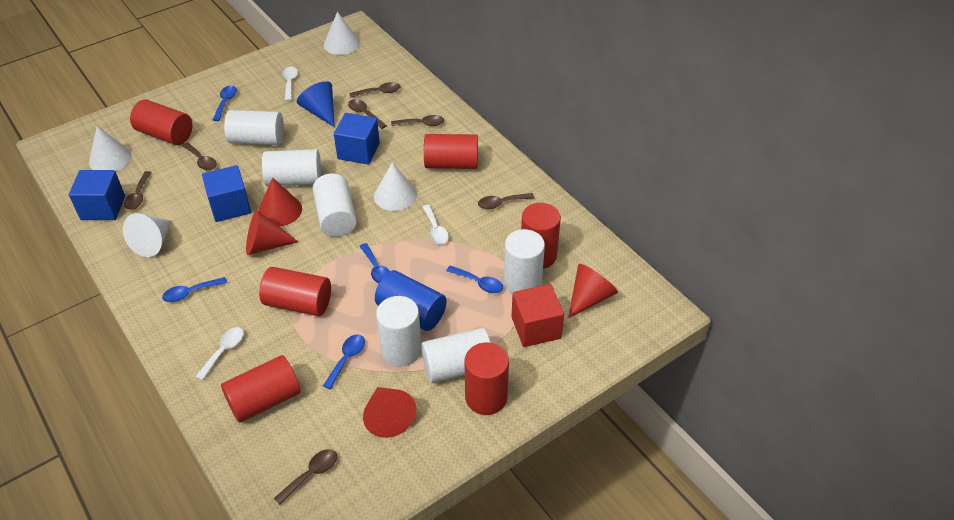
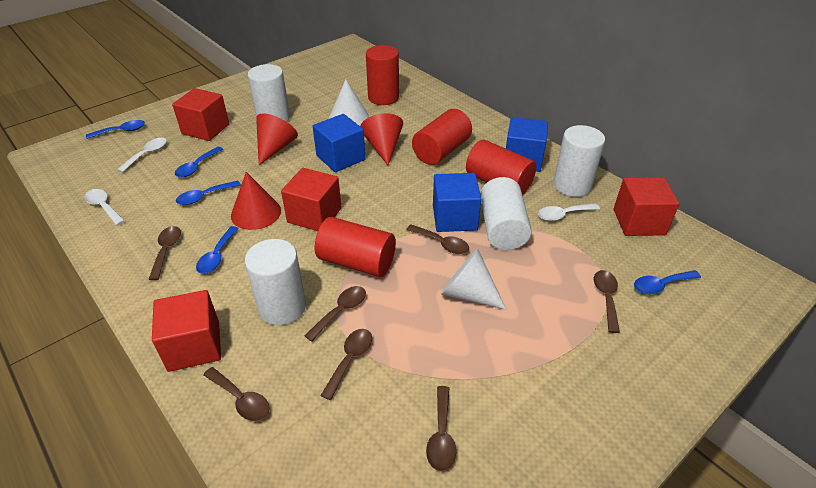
blue cone: 1 -> 0
blue cylinder: 1 -> 0
red cone: 4 -> 3
red cube: 1 -> 4
red cylinder: 6 -> 4
white cone: 4 -> 2
white cylinder: 6 -> 4

